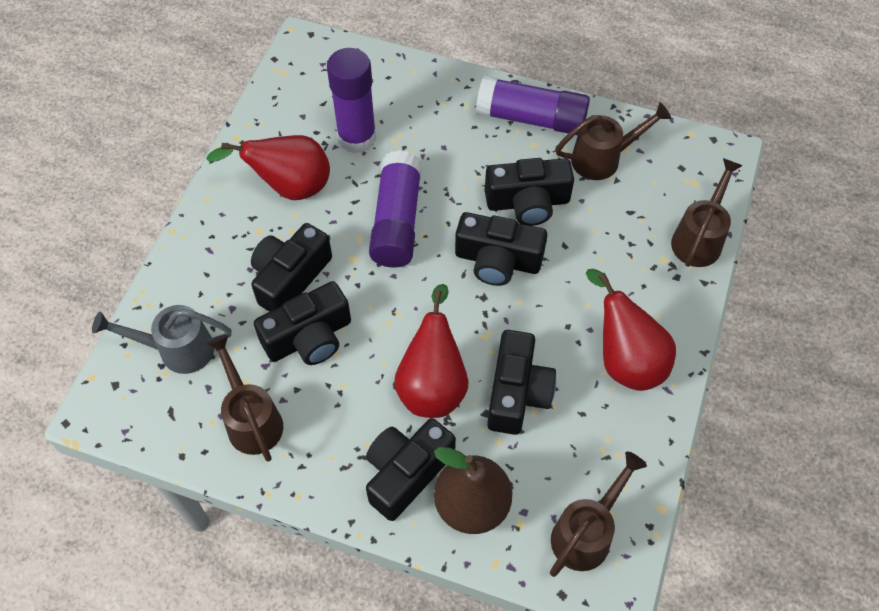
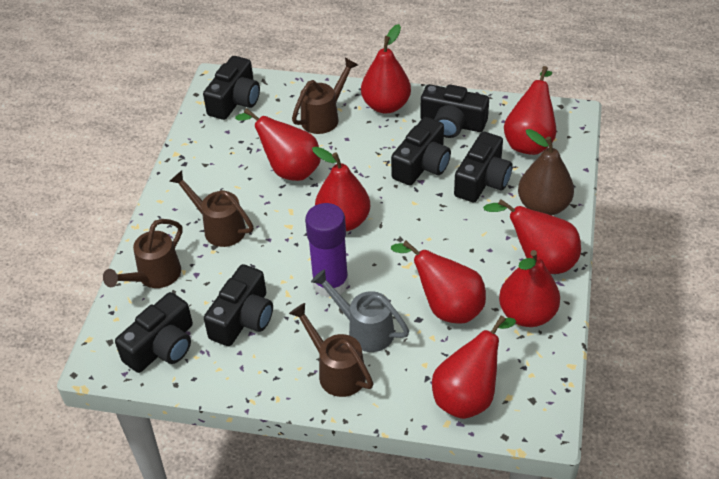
purple glue stick: 3 -> 1
red pear: 3 -> 8

